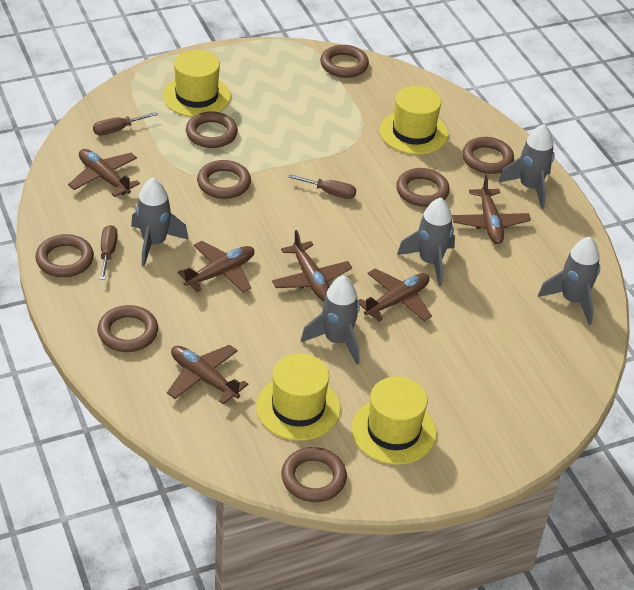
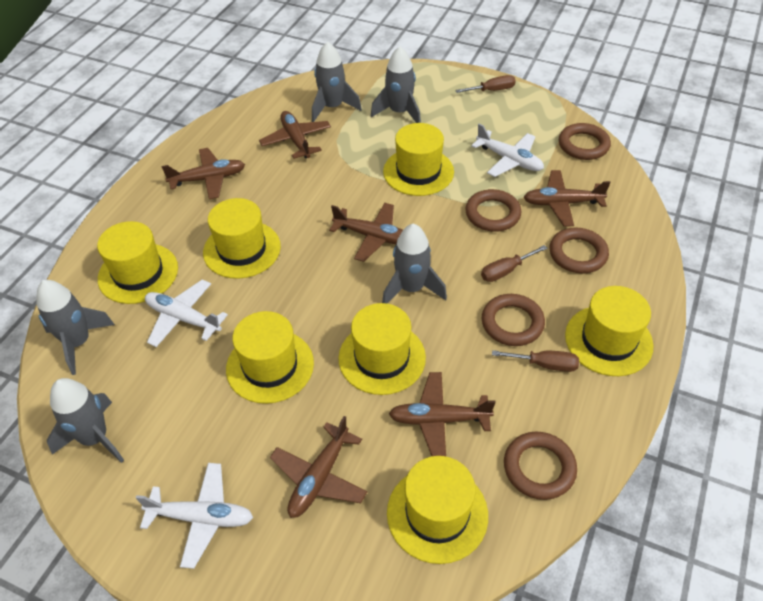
brown ring: 8 -> 5
white plane: 0 -> 3
yellow hat: 4 -> 7

